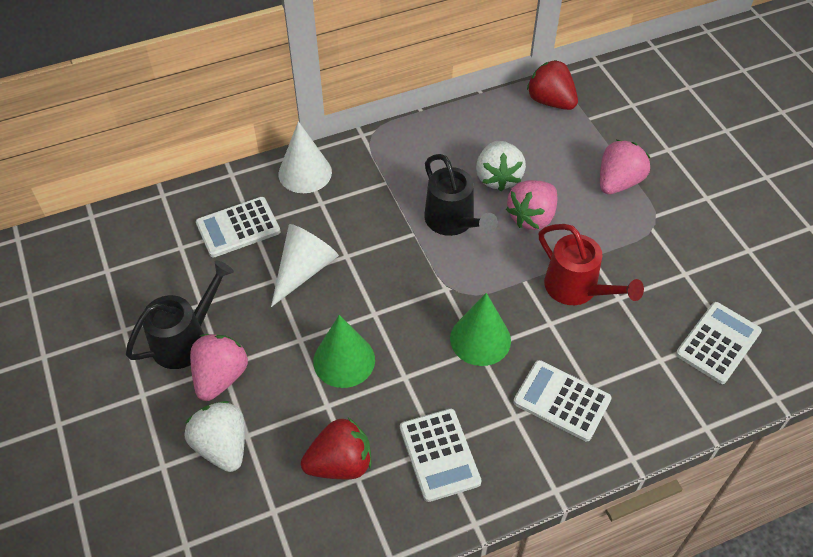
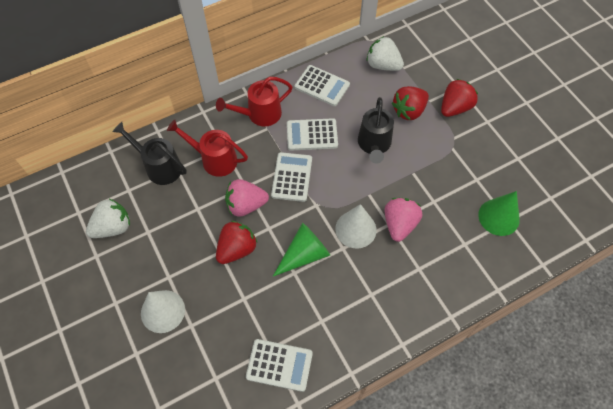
pink strawberry: 3 -> 2
red strawberry: 2 -> 3
red watering can: 1 -> 2

